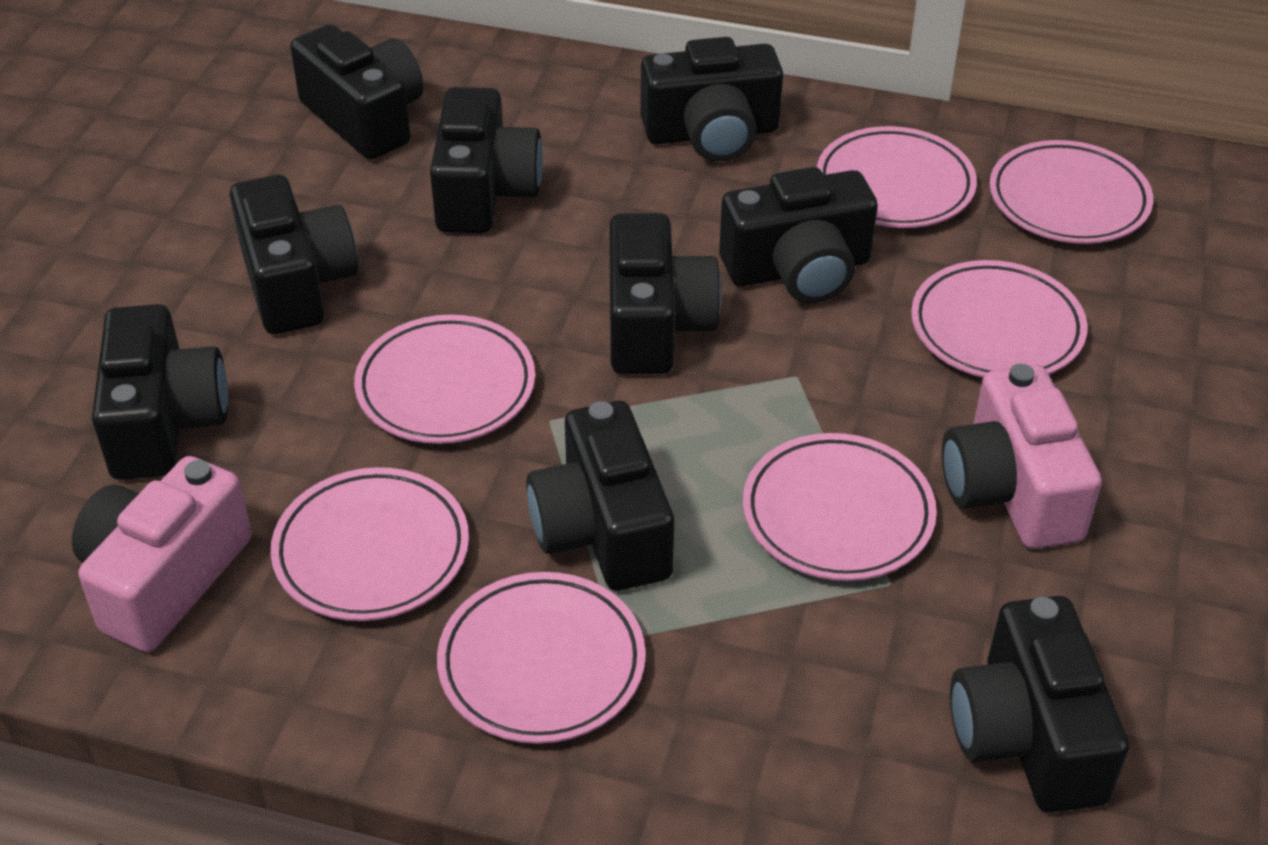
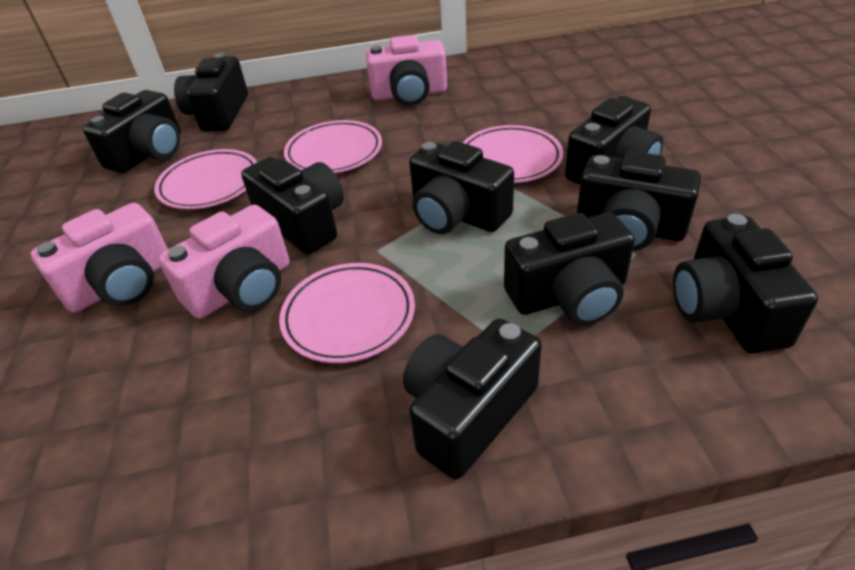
pink camera: 2 -> 3
pink plate: 7 -> 4

